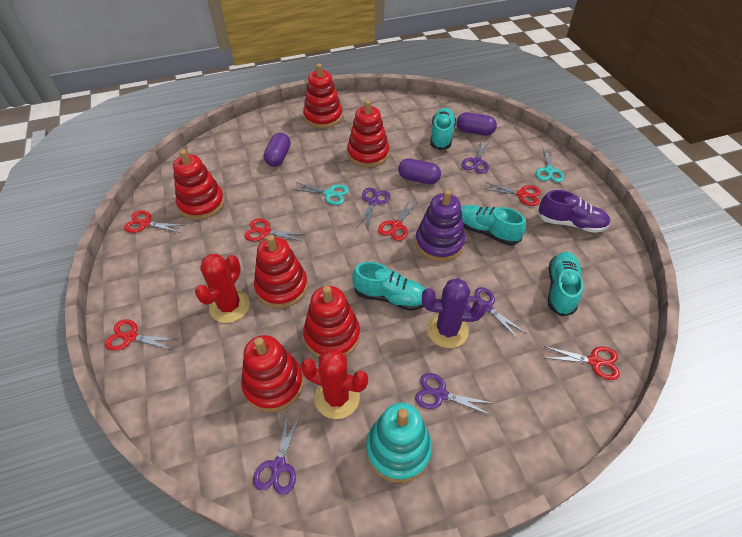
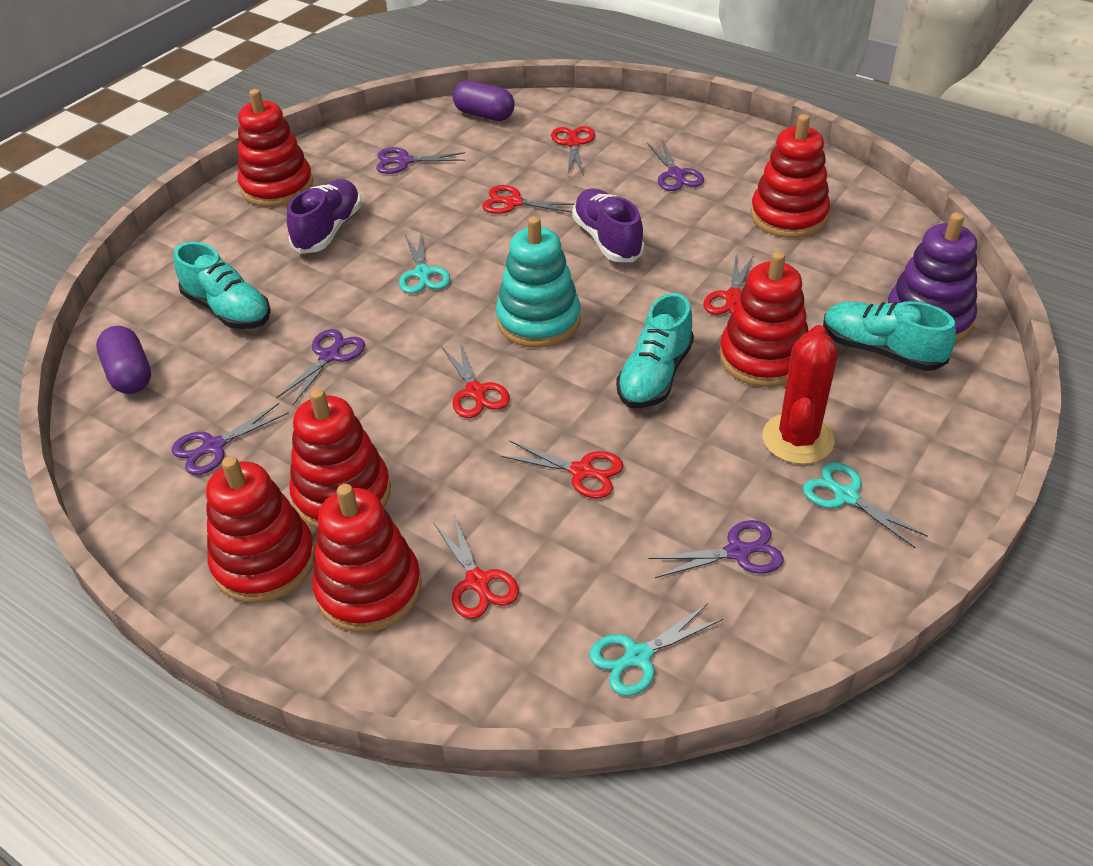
purple cactus: 1 -> 0
purple capsule: 3 -> 2
purple shoe: 1 -> 2
red cactus: 2 -> 1
turquoise scissors: 2 -> 3
turquoise shoe: 4 -> 3

